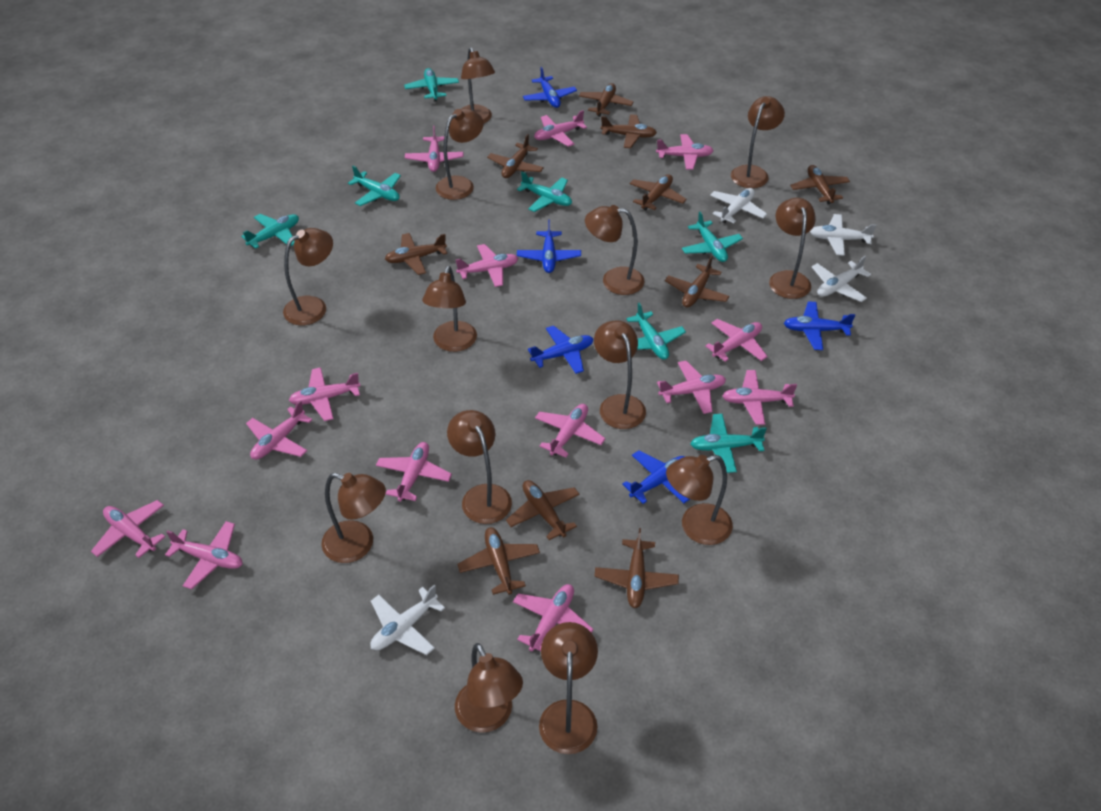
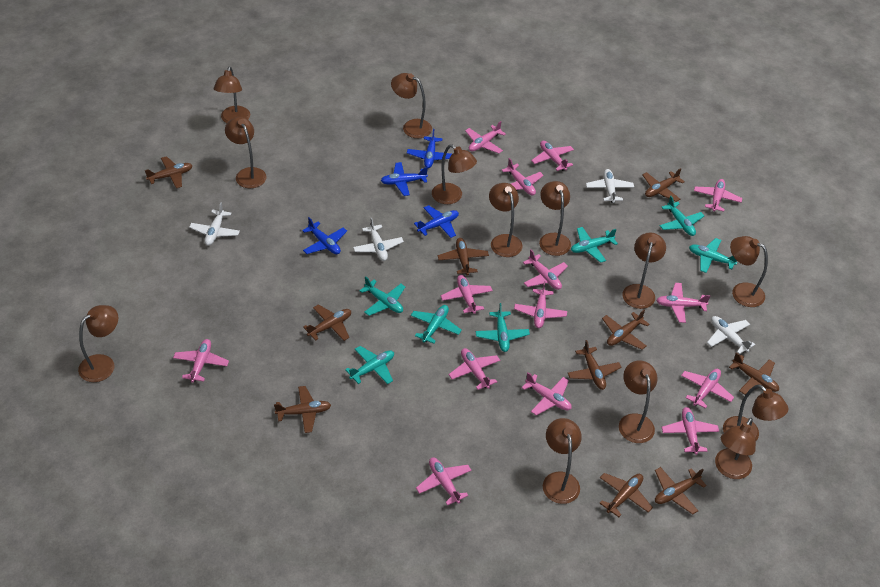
blue plane: 5 -> 4

